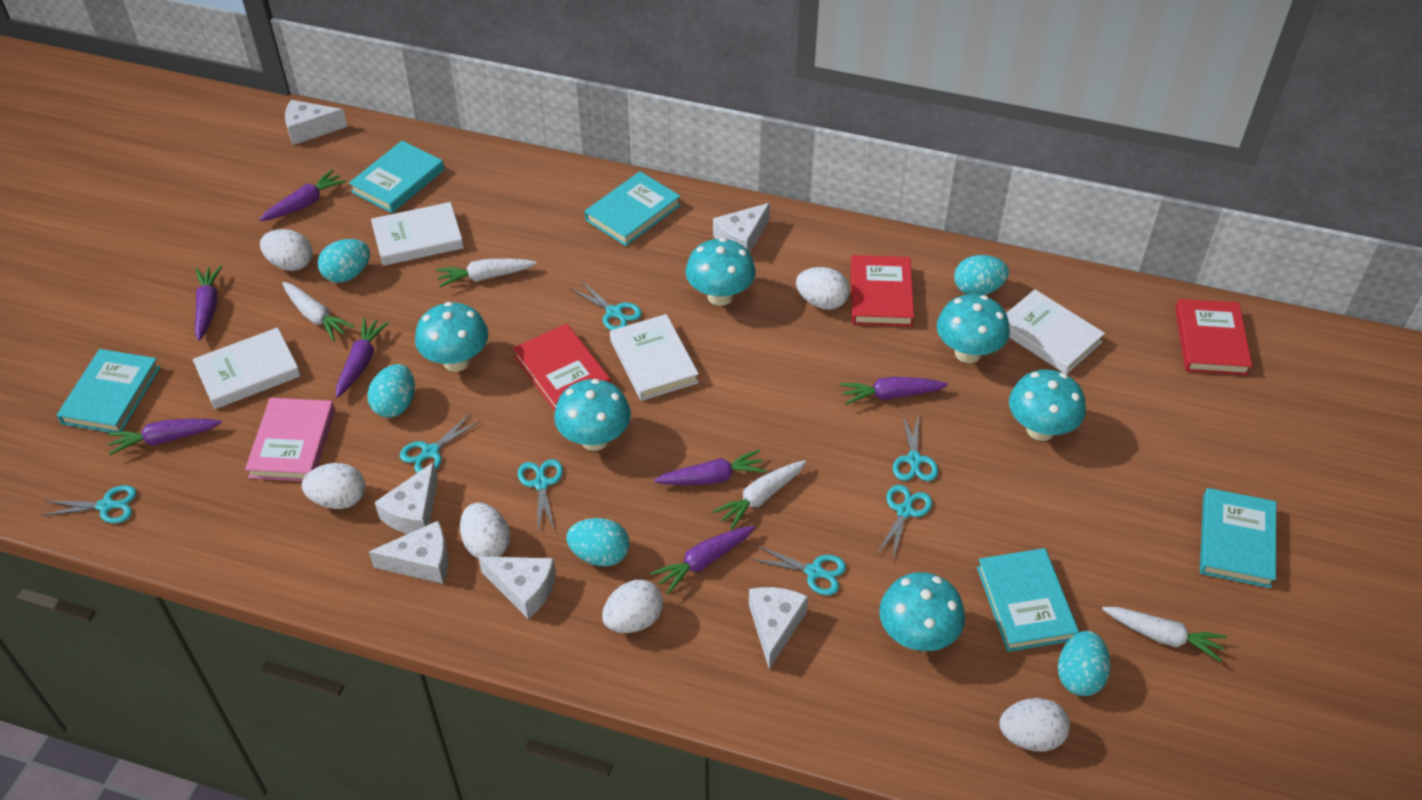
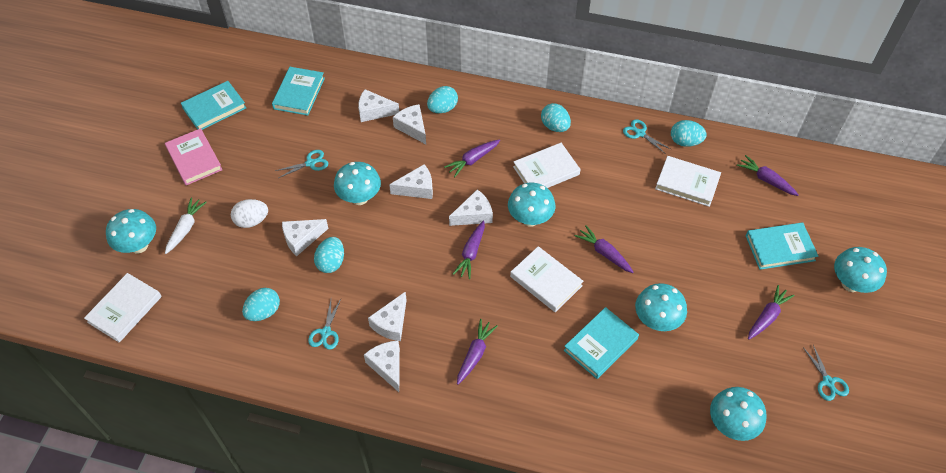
purple carrot: 7 -> 6
red book: 3 -> 0
turquoise book: 5 -> 4
turquoise scissors: 7 -> 4
white carrot: 4 -> 1
white cheese: 6 -> 7
white egg: 6 -> 1

